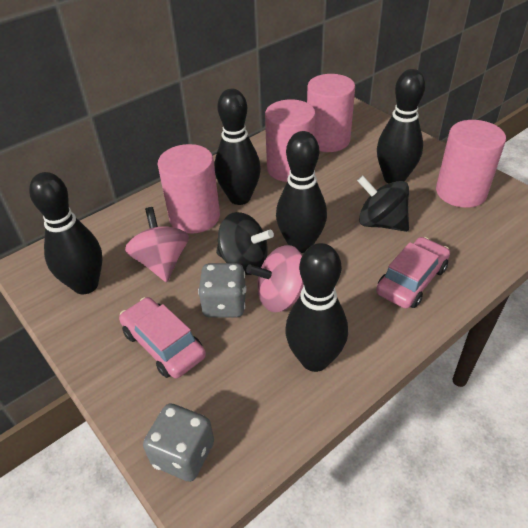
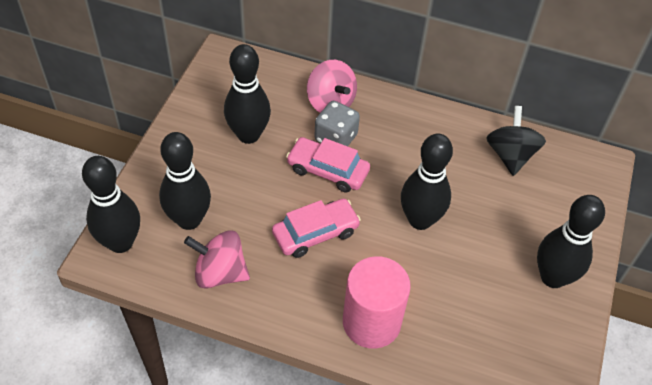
black spinning top: 2 -> 1
grey dice: 2 -> 1
pink cylinder: 4 -> 1

